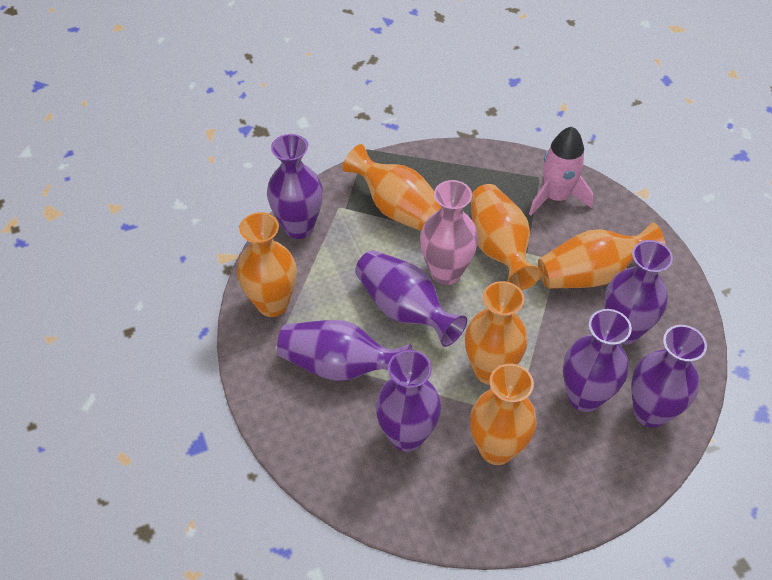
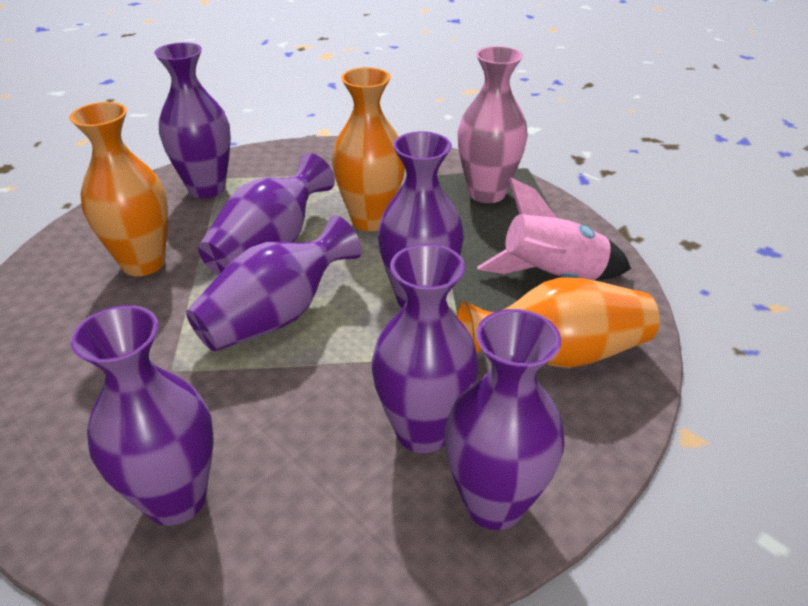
orange vase: 6 -> 3

